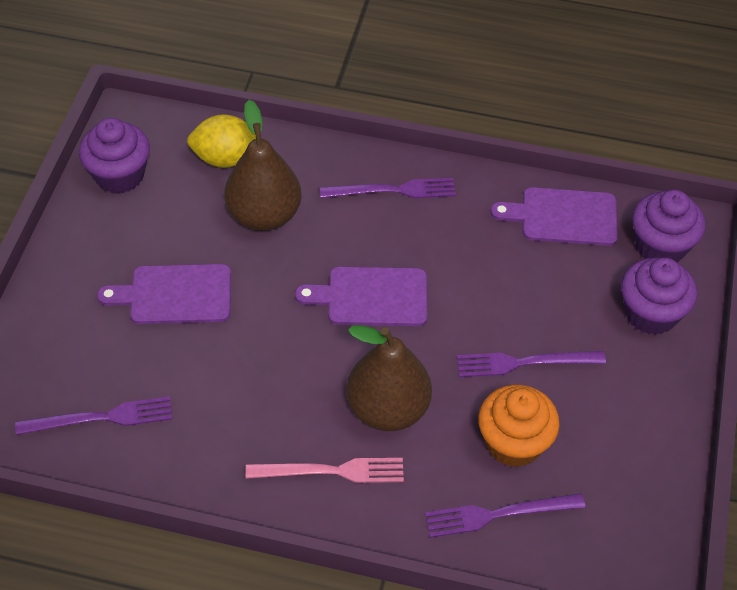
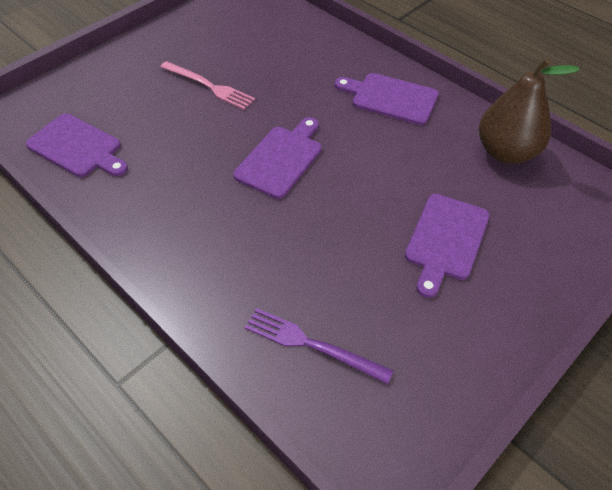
brown pear: 2 -> 1
orange cupcake: 1 -> 0
purple cupcake: 3 -> 0
purple cutting board: 3 -> 4
purple fork: 4 -> 1
yellow lemon: 1 -> 0

